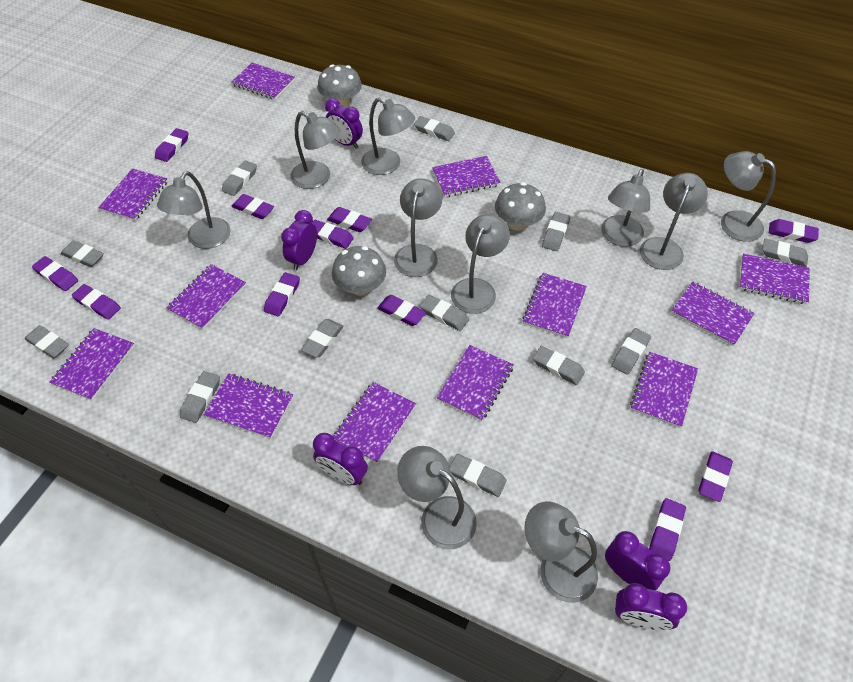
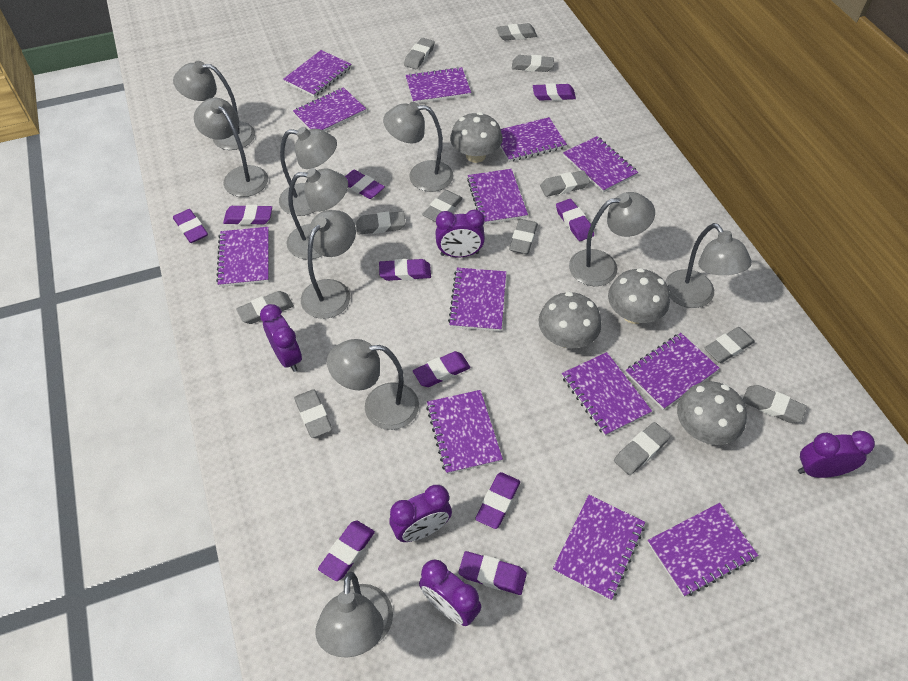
grey mushroom: 3 -> 4
purple eraser: 11 -> 10
purple notebook: 12 -> 13

